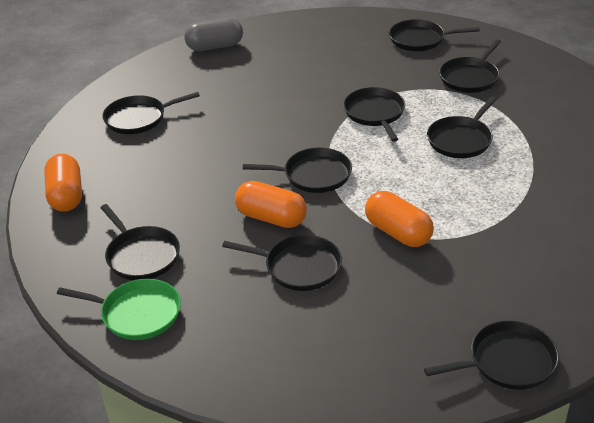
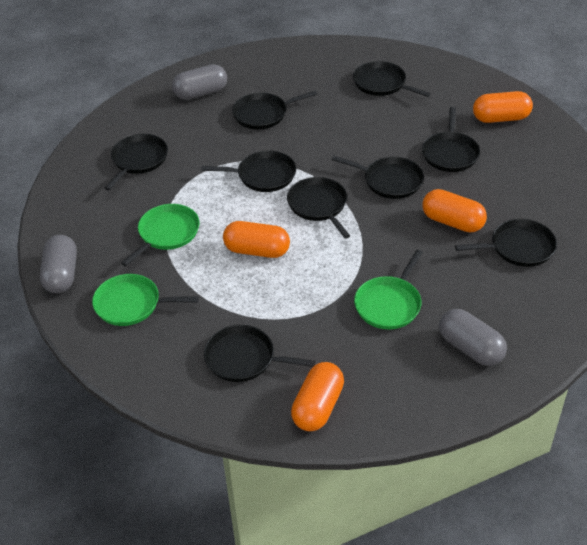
green pan: 1 -> 3
grey capsule: 1 -> 3
orange capsule: 3 -> 4

